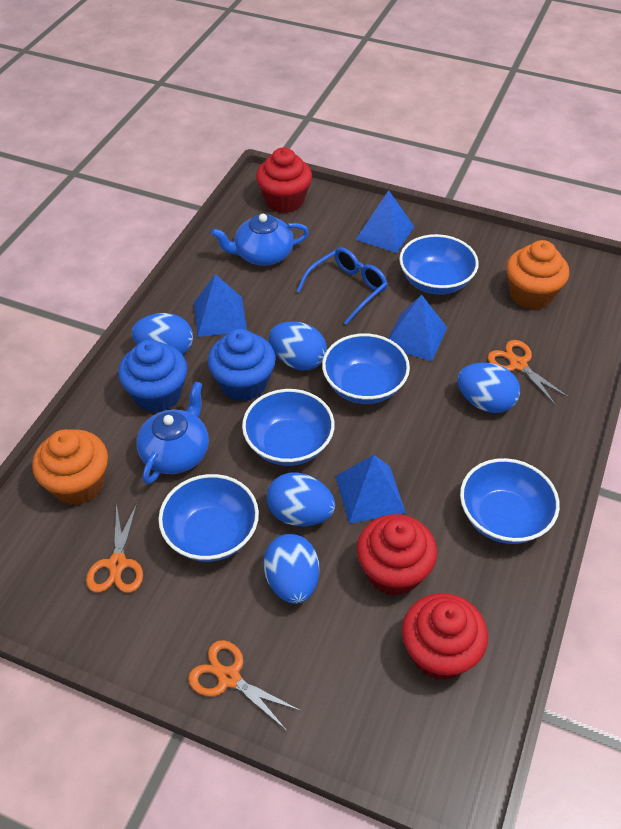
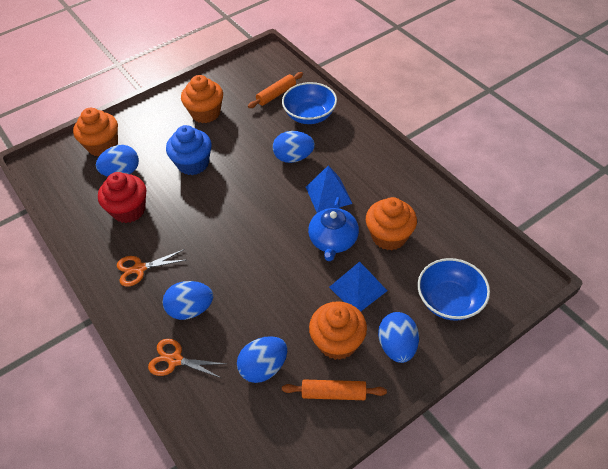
blue bowl: 5 -> 2
blue cupcake: 2 -> 1
blue glasses: 1 -> 0
blue pyramid: 4 -> 2
blue teapot: 2 -> 1
orange cupcake: 2 -> 4
orange rolling pin: 0 -> 2
orange scissors: 3 -> 2
red cupcake: 3 -> 1

